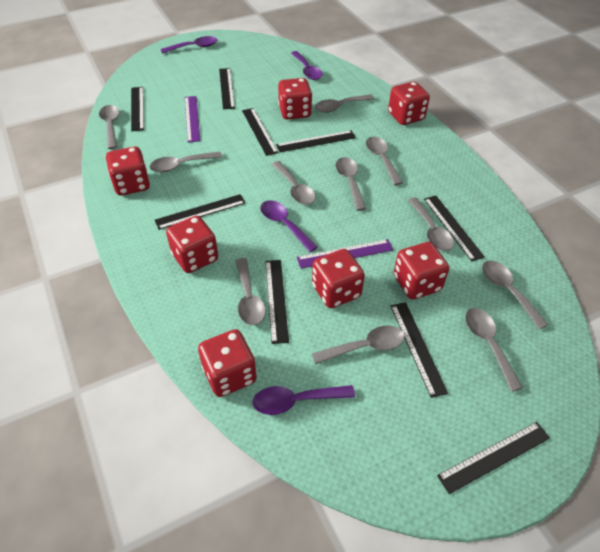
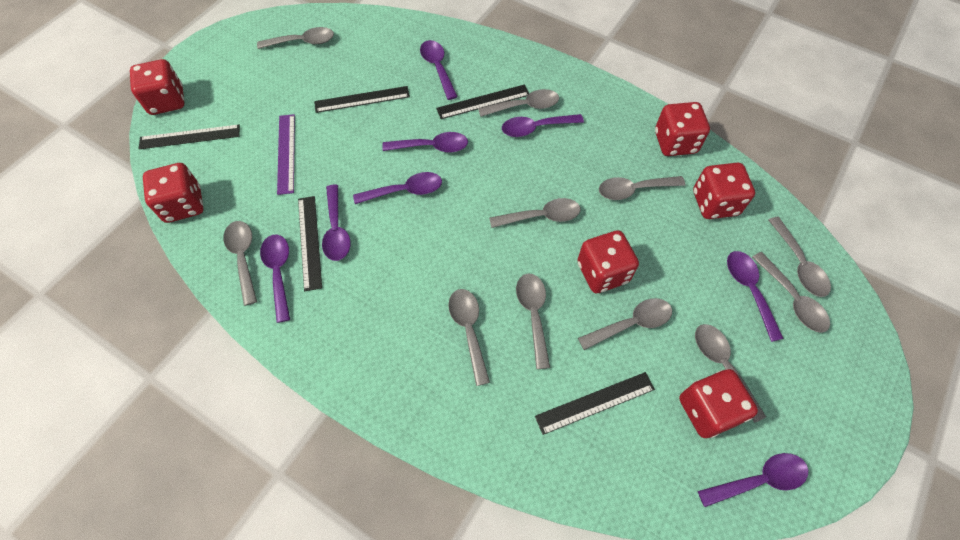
black ruler: 9 -> 5
purple ruler: 2 -> 1
purple spoon: 4 -> 8
red dice: 7 -> 6

